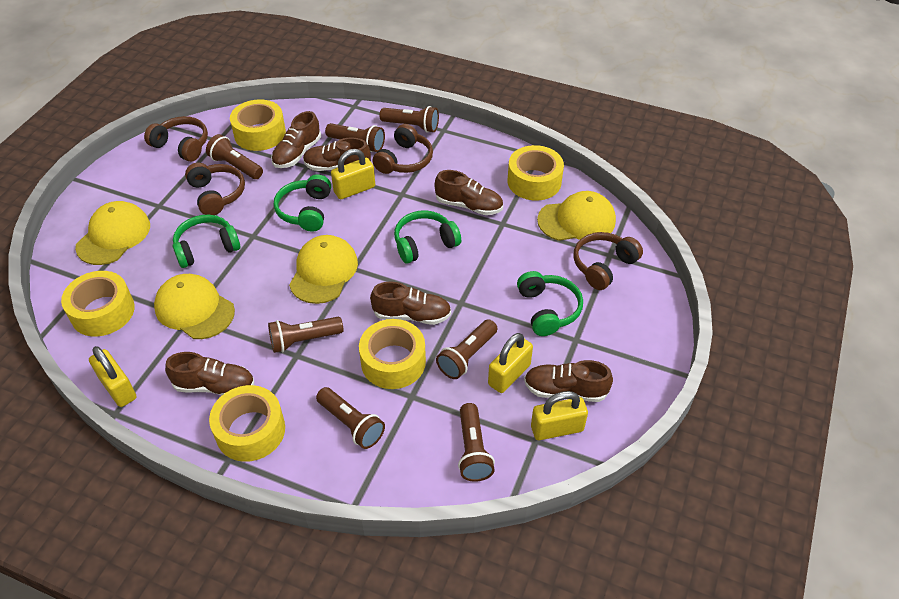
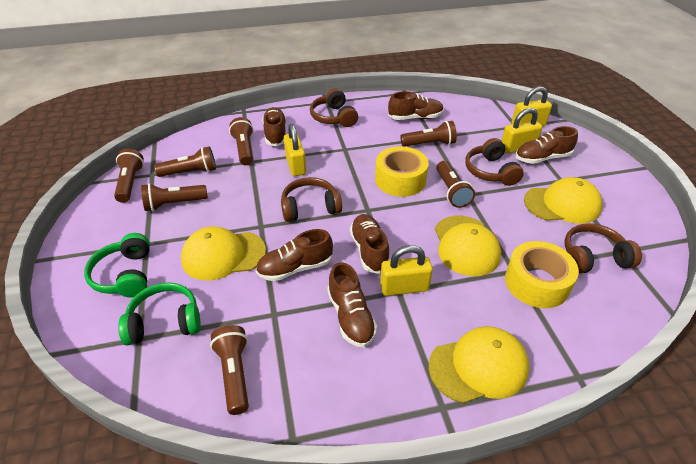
green headphones: 4 -> 2
yellow tape: 5 -> 2

